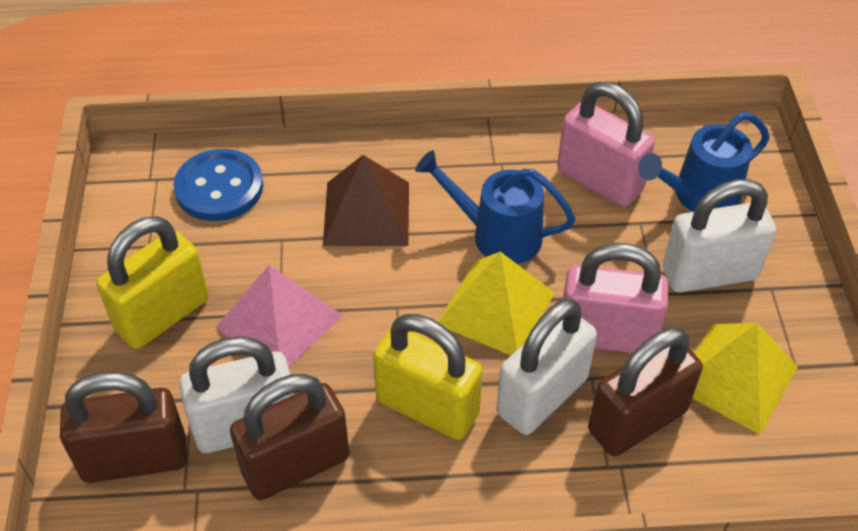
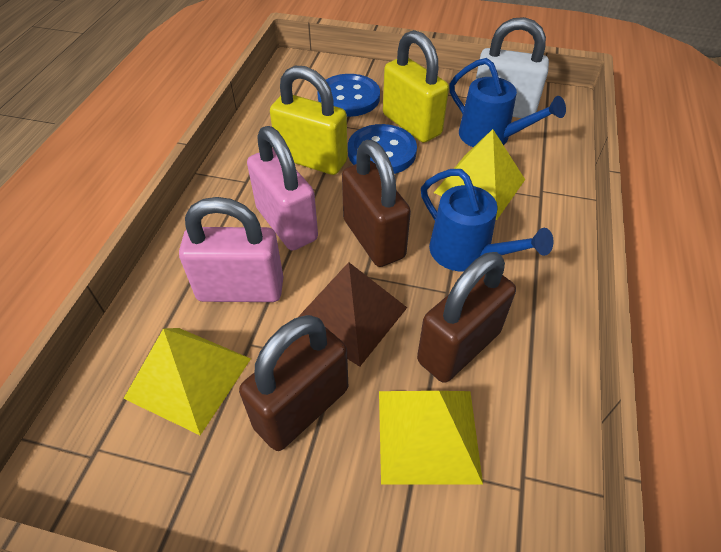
blue button: 1 -> 2
pink pyramid: 1 -> 0
white padlock: 3 -> 1
yellow pyramid: 2 -> 3

